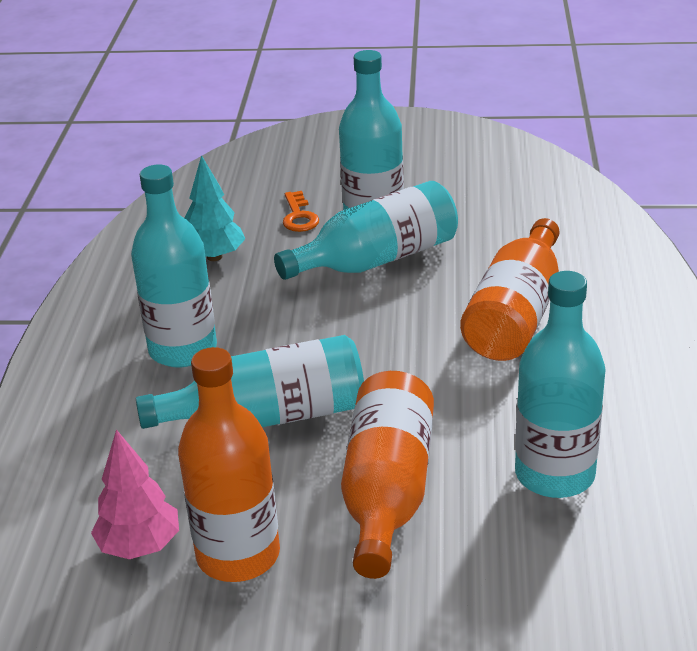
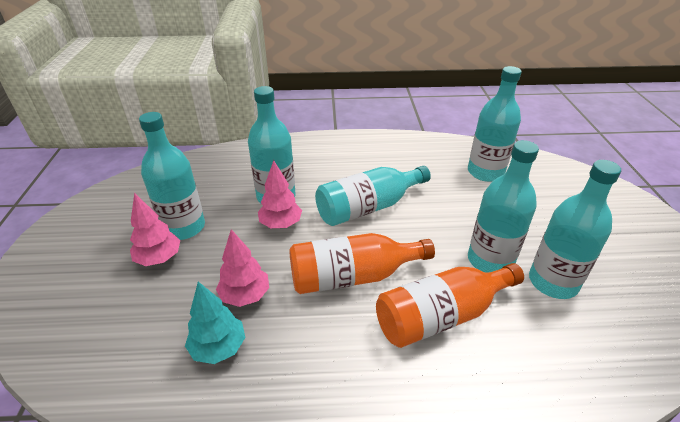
orange bottle: 3 -> 2
orange key: 1 -> 0
pink tree: 1 -> 3
turquoise bottle: 5 -> 6

